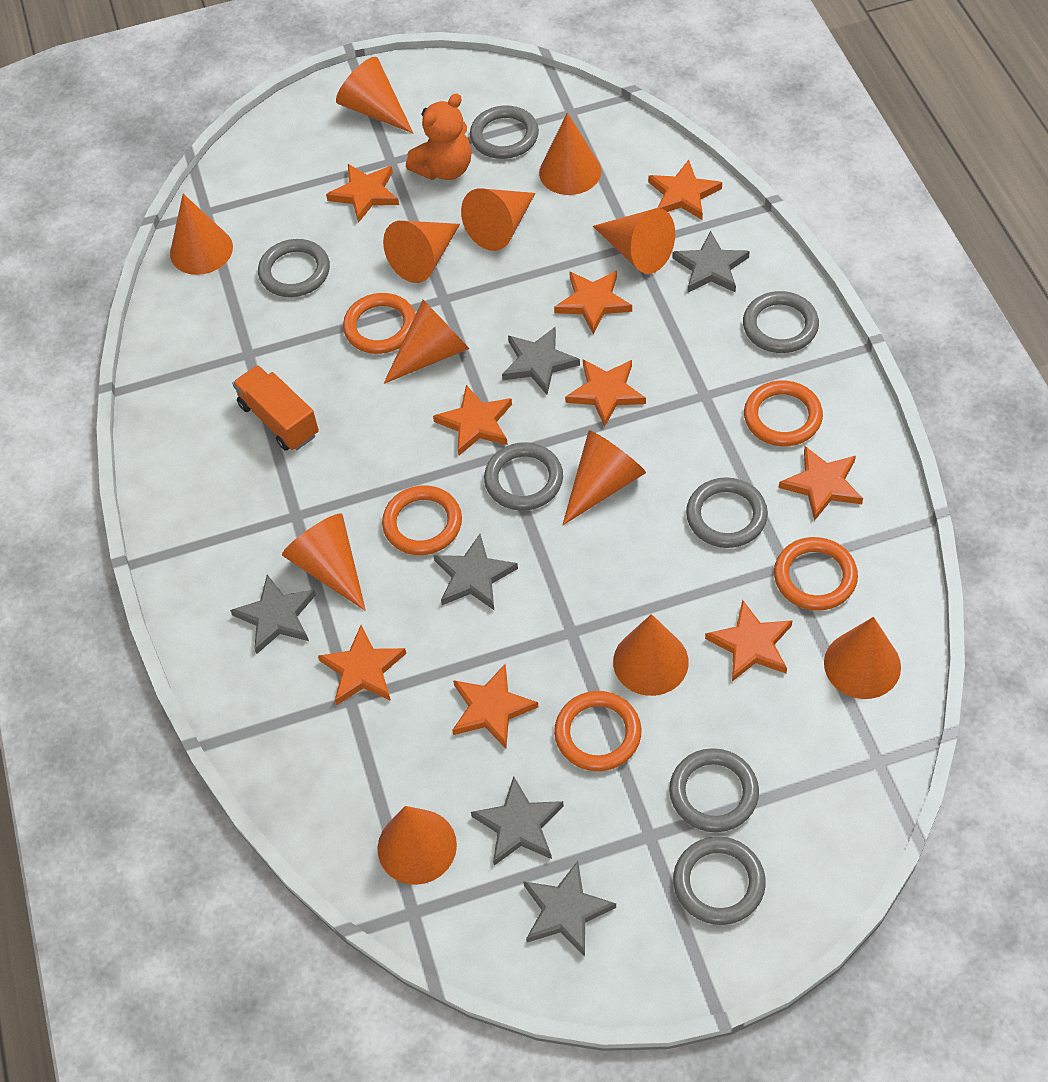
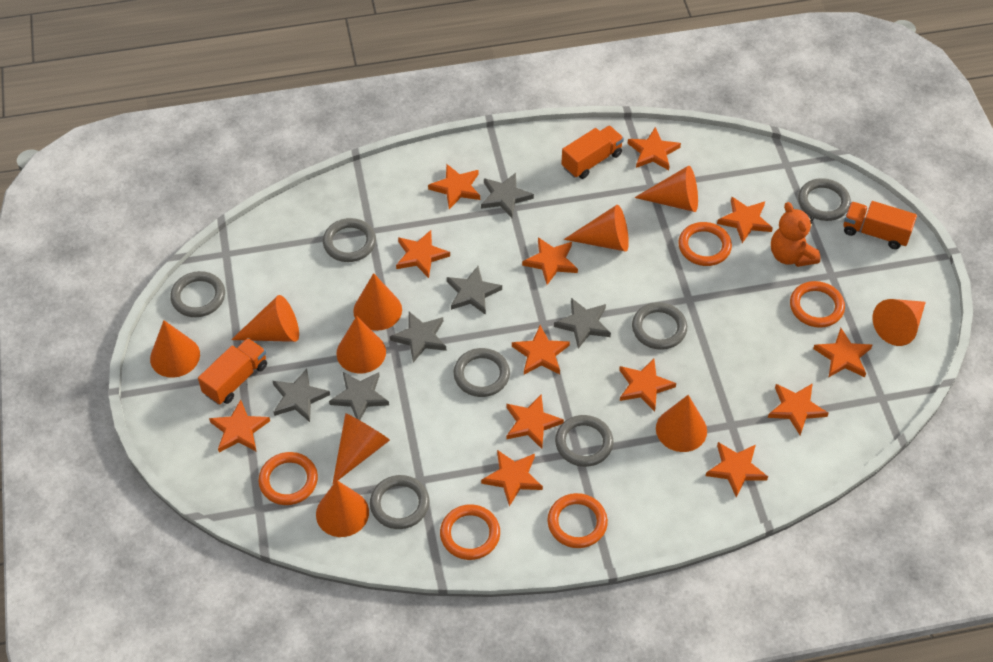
orange cone: 12 -> 10
orange star: 9 -> 13
orange truck: 1 -> 3

